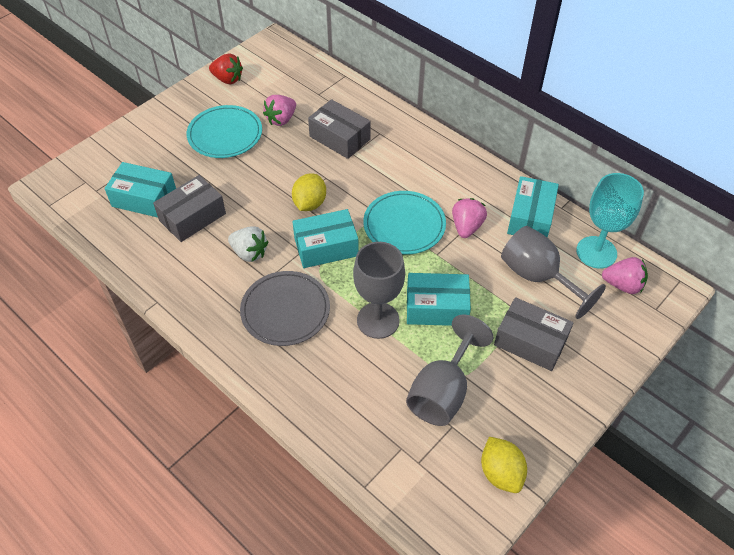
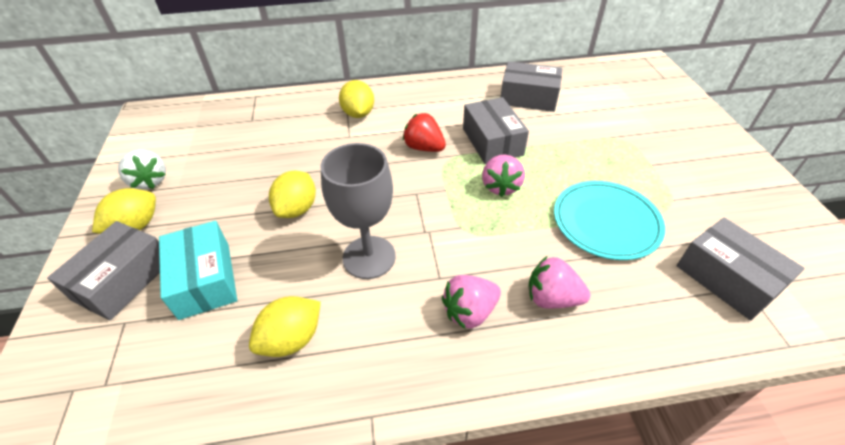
grey box: 3 -> 4
grey goblet: 3 -> 1
grey plate: 1 -> 0
turquoise box: 4 -> 1
turquoise goblet: 1 -> 0
turquoise plate: 2 -> 1
yellow lemon: 2 -> 4

